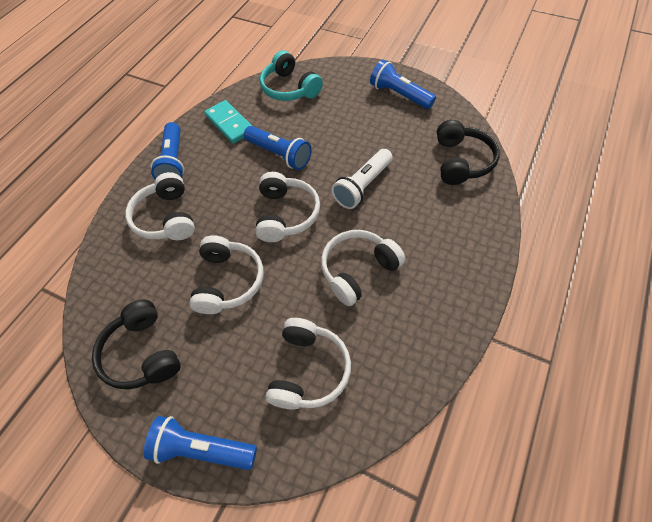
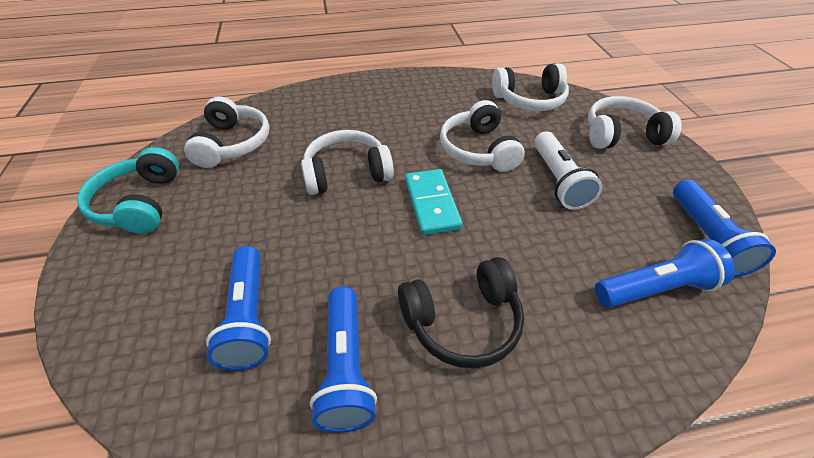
black headphones: 2 -> 1

